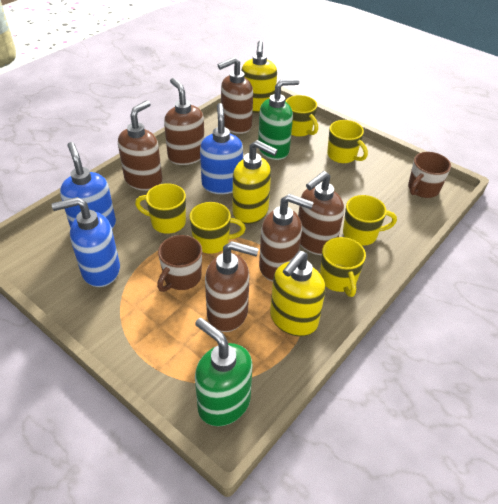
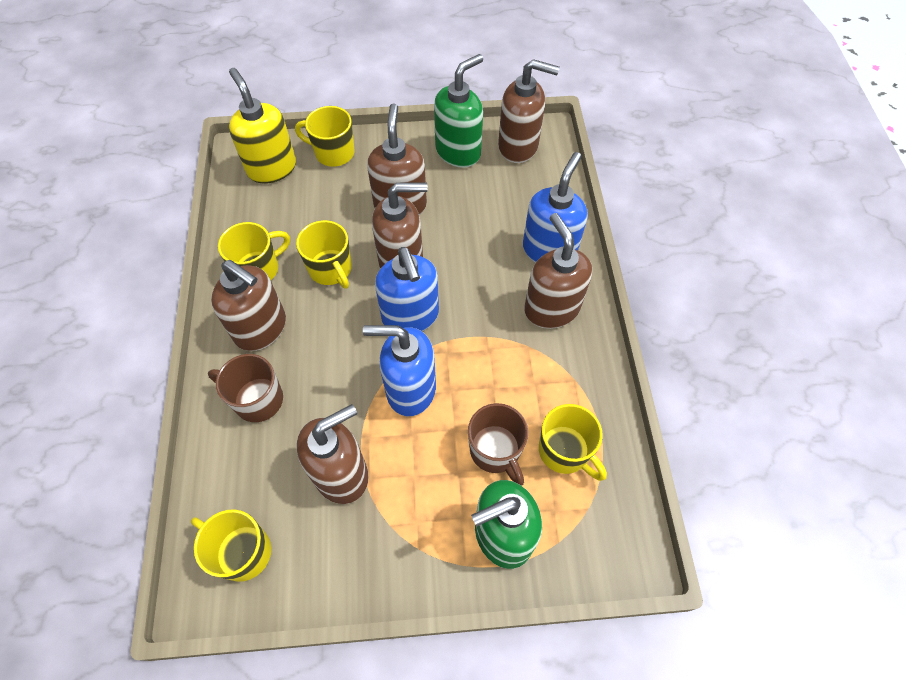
yellow mug: 6 -> 5
yellow soap dispenser: 3 -> 1

